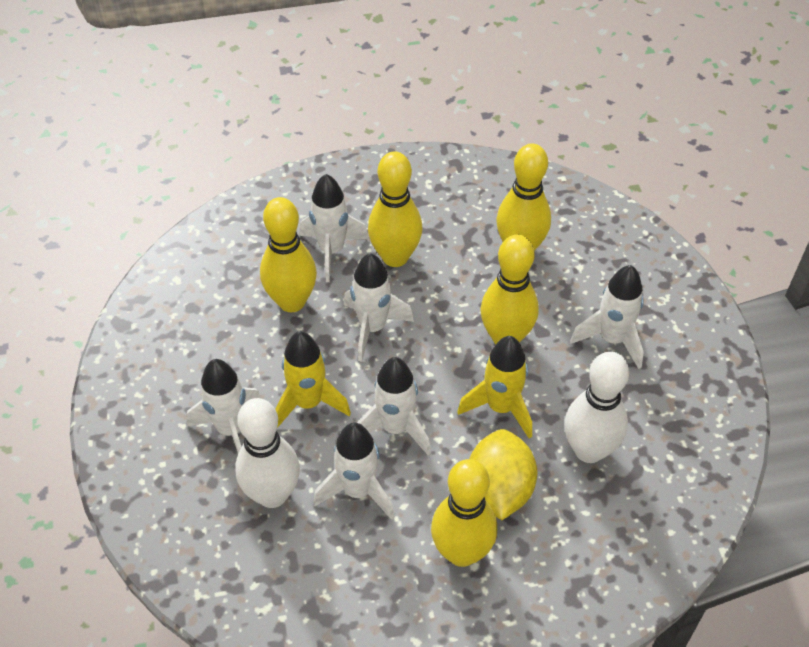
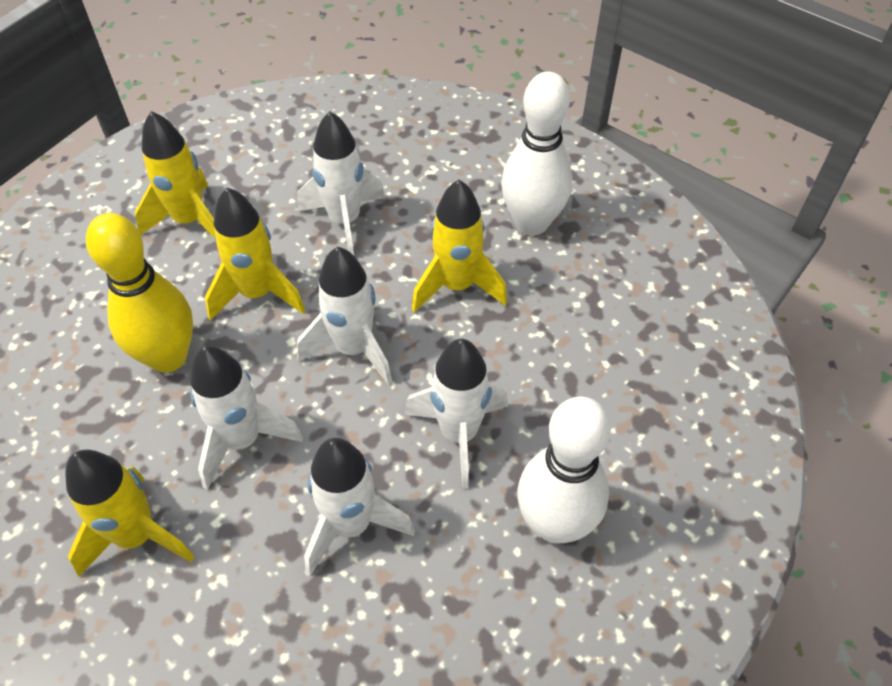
white rocket: 6 -> 5
yellow bowling pin: 5 -> 1
yellow lemon: 1 -> 0
yellow rocket: 2 -> 4

